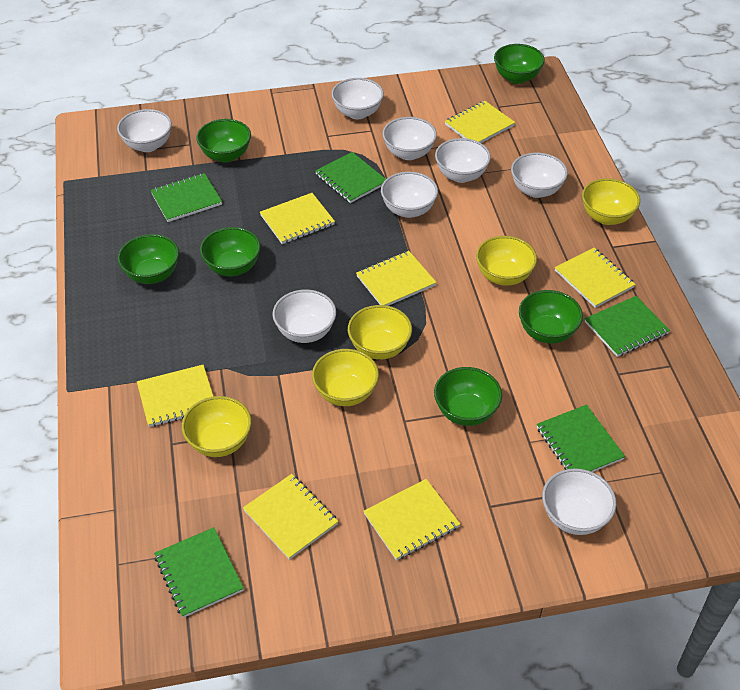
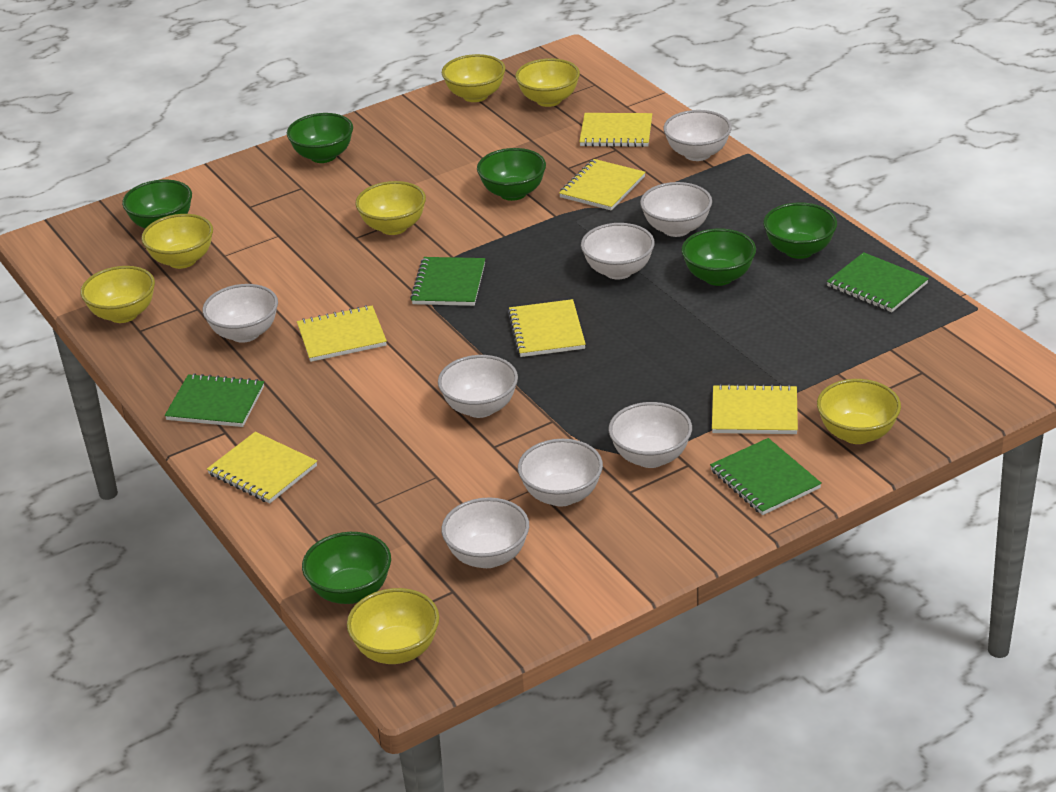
green notebook: 5 -> 4
yellow bowl: 5 -> 7
yellow notebook: 7 -> 6

